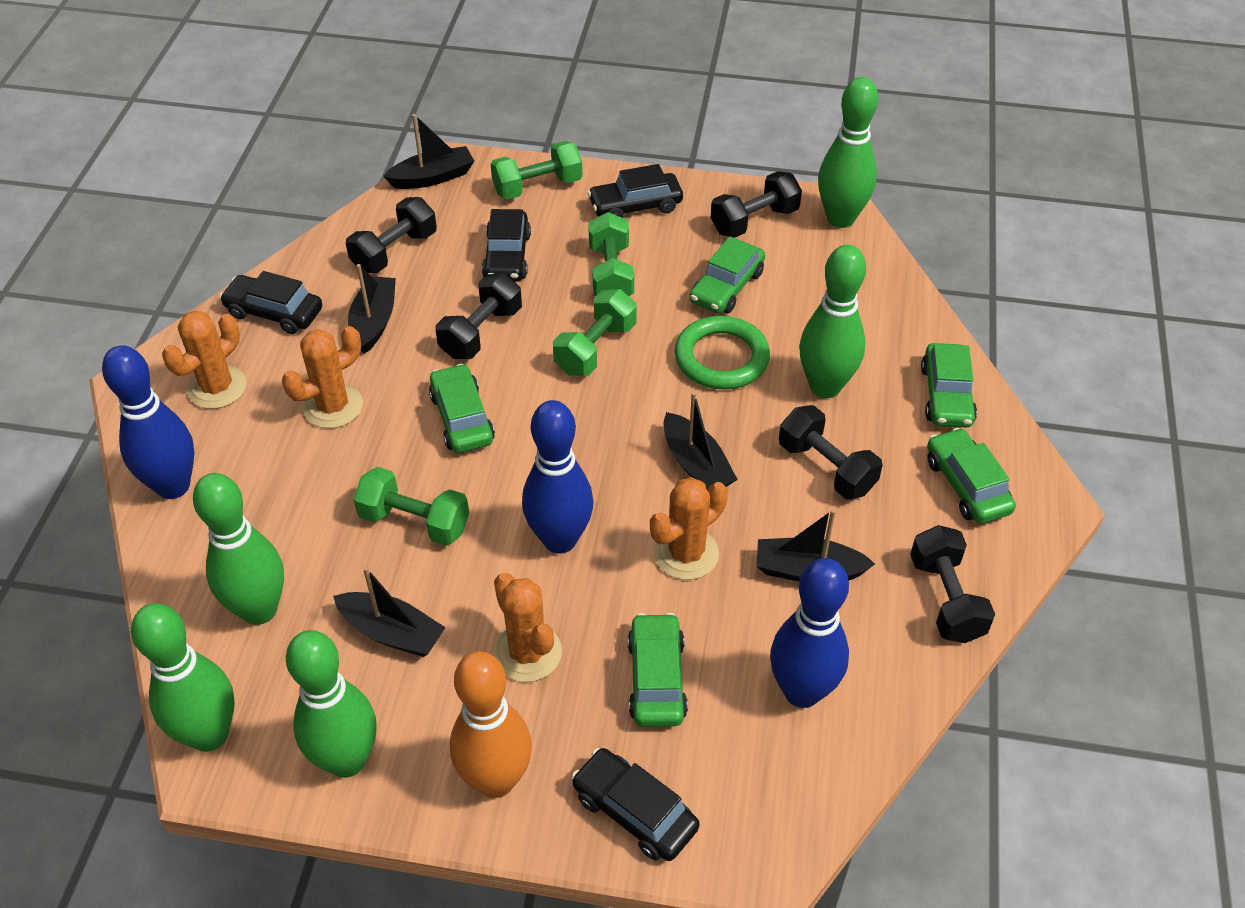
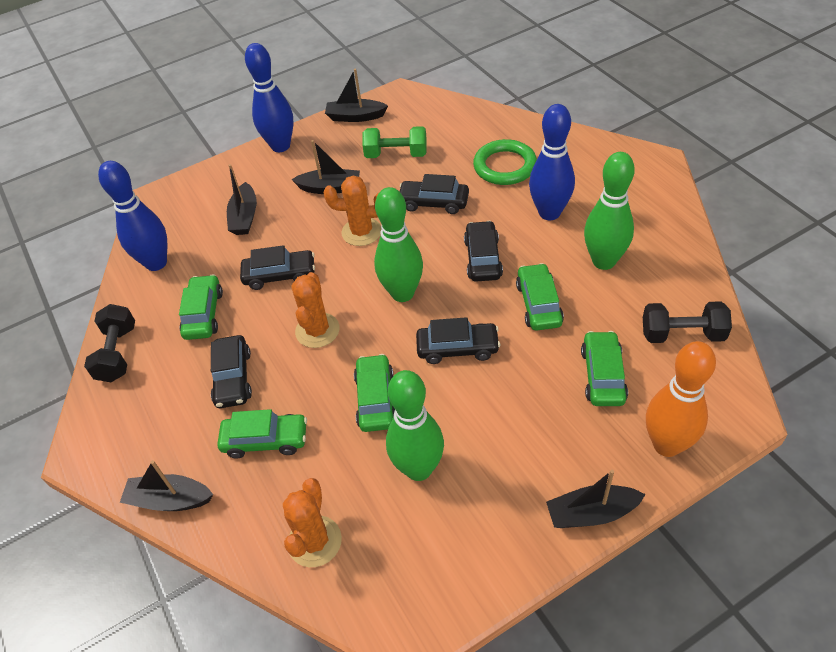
black car: 4 -> 5
black dumbbell: 5 -> 2
green bowling pin: 5 -> 3
green dumbbell: 4 -> 1
orange cactus: 4 -> 3

